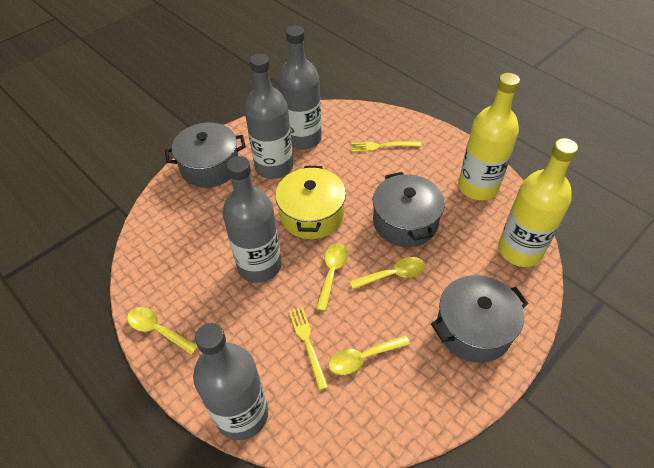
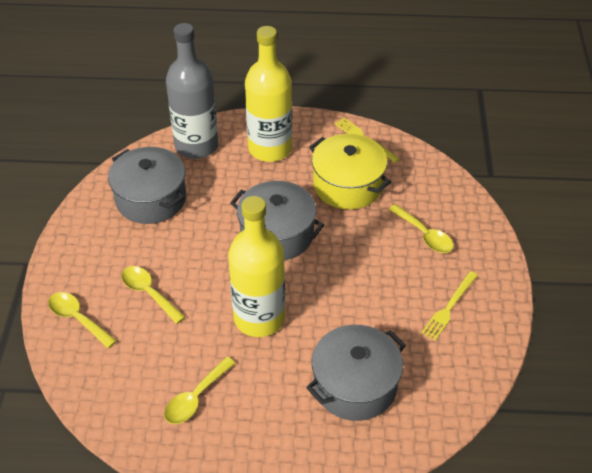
grey bottle: 4 -> 1

